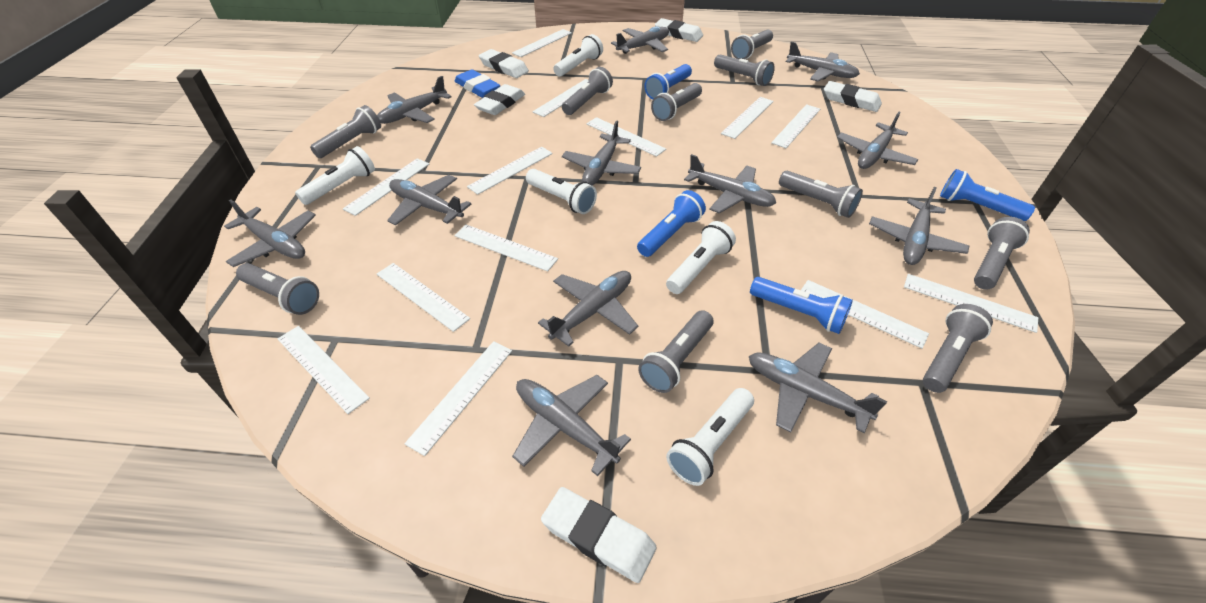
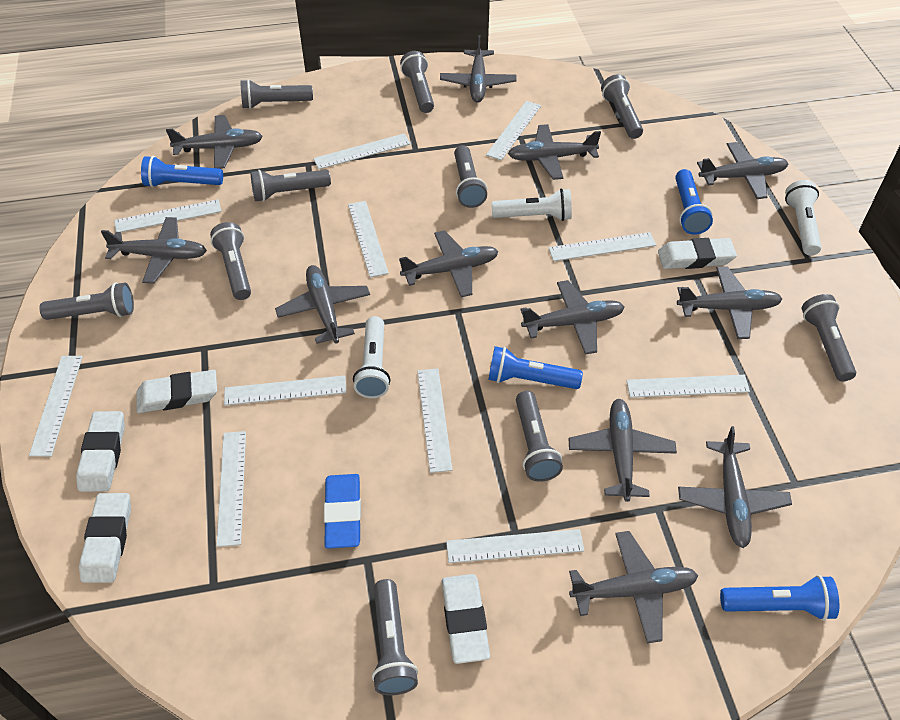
white flashlight: 5 -> 3
white ruler: 13 -> 11

